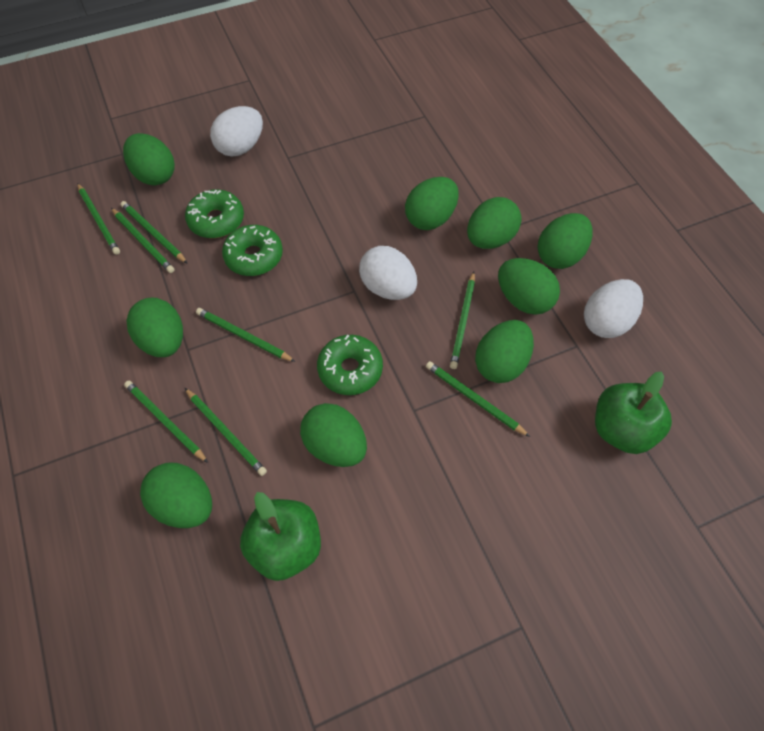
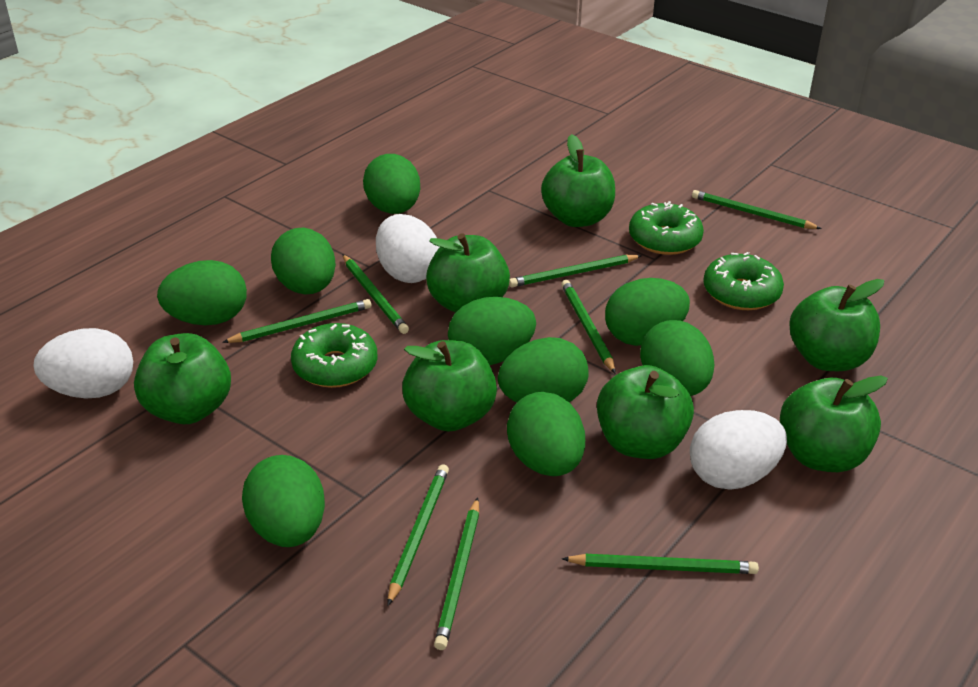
green apple: 2 -> 7

